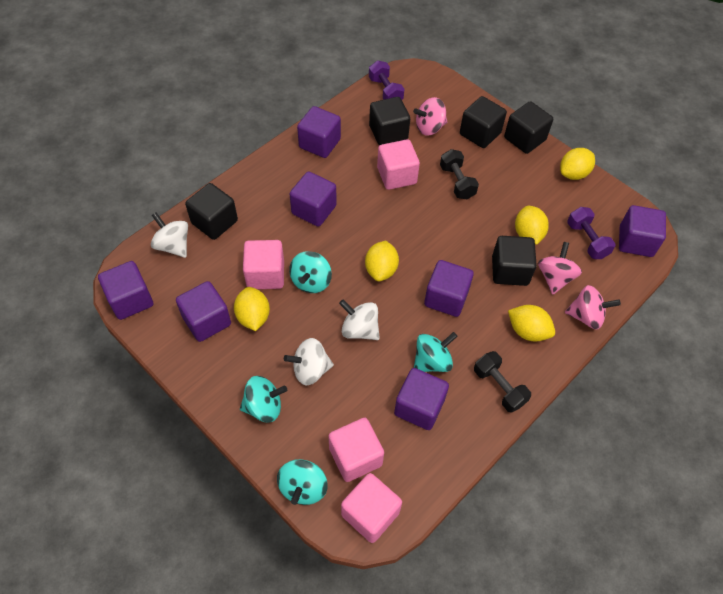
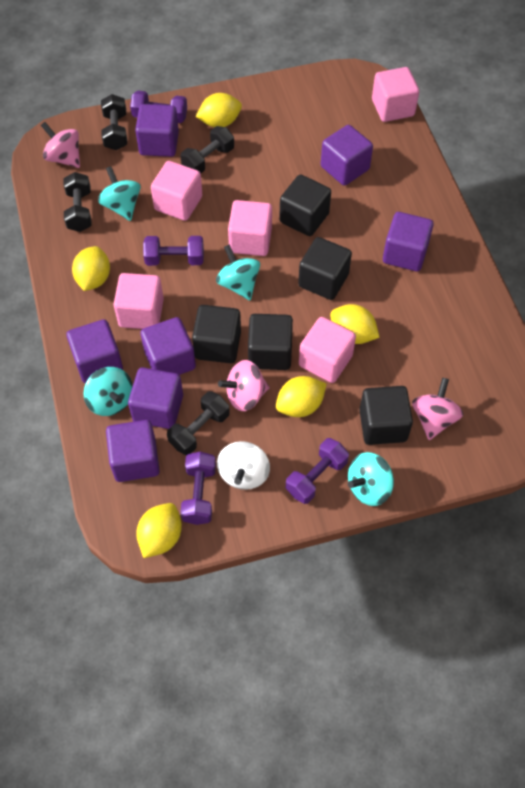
black dumbbell: 2 -> 4
pink cube: 4 -> 5
purple dumbbell: 2 -> 4
white spinning top: 3 -> 1

